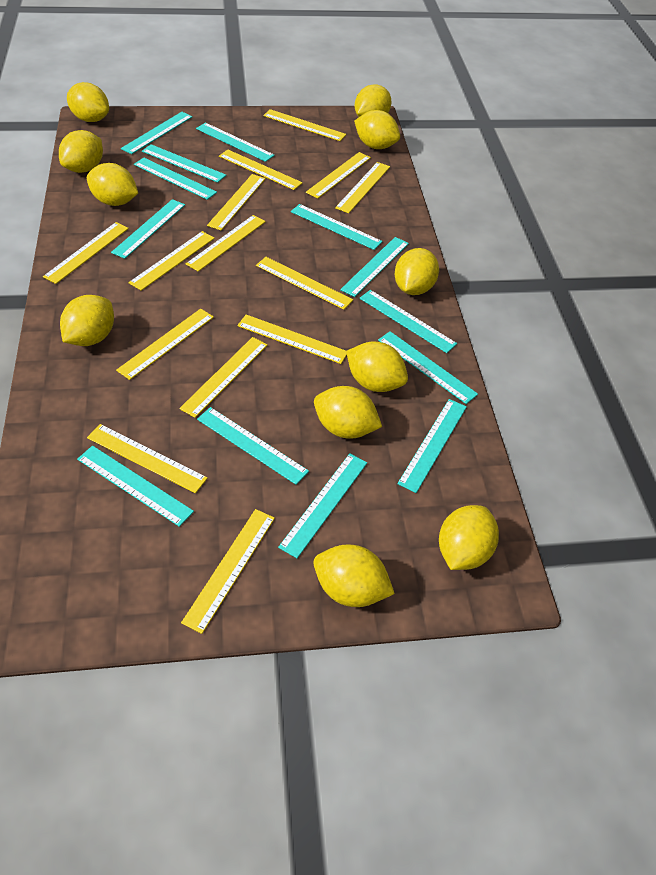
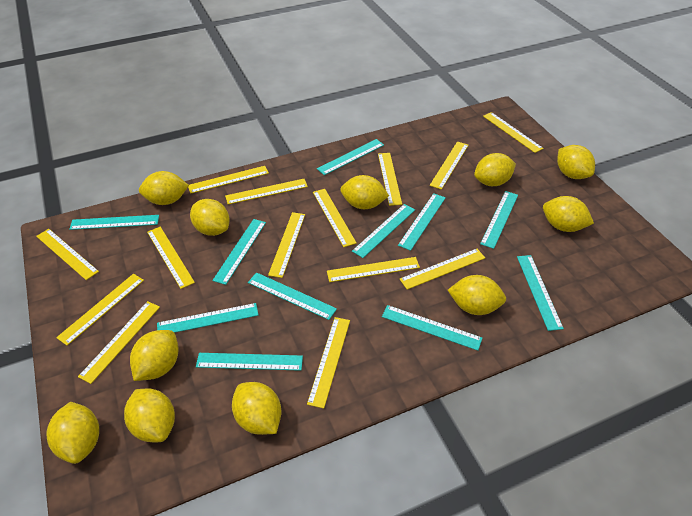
turquoise ruler: 13 -> 11

